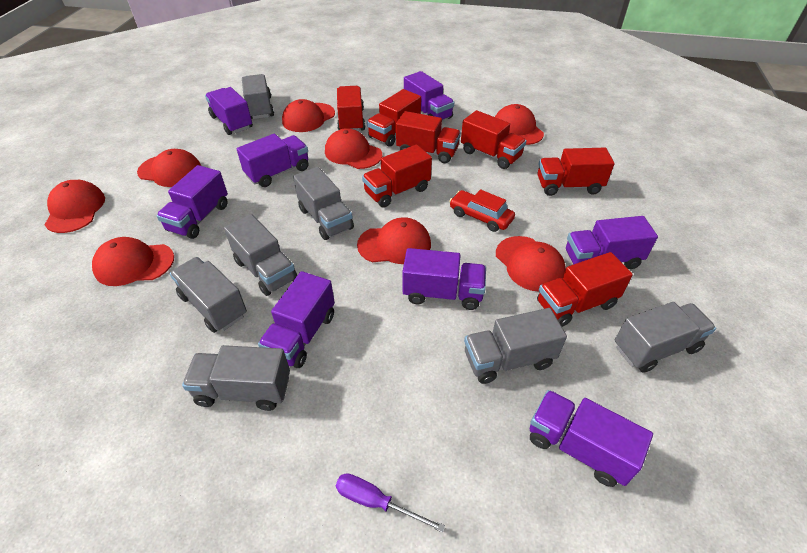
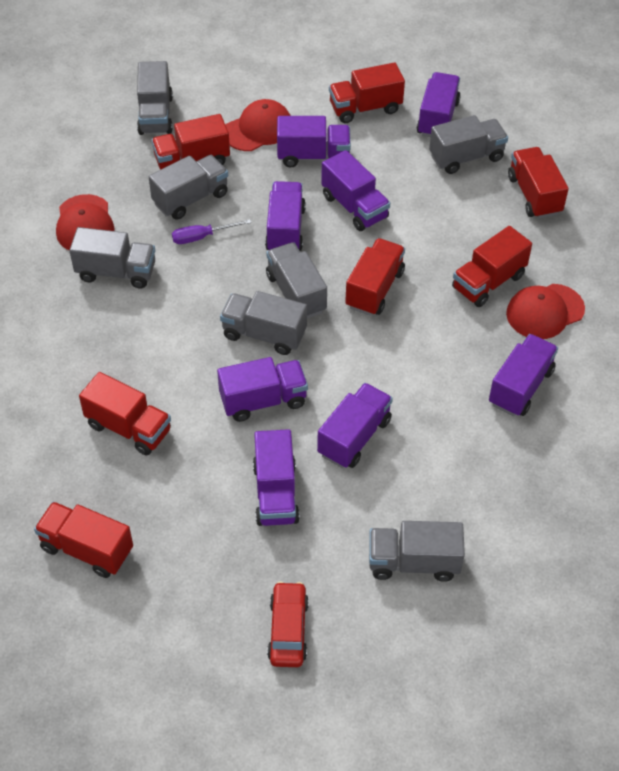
red cap: 8 -> 3

